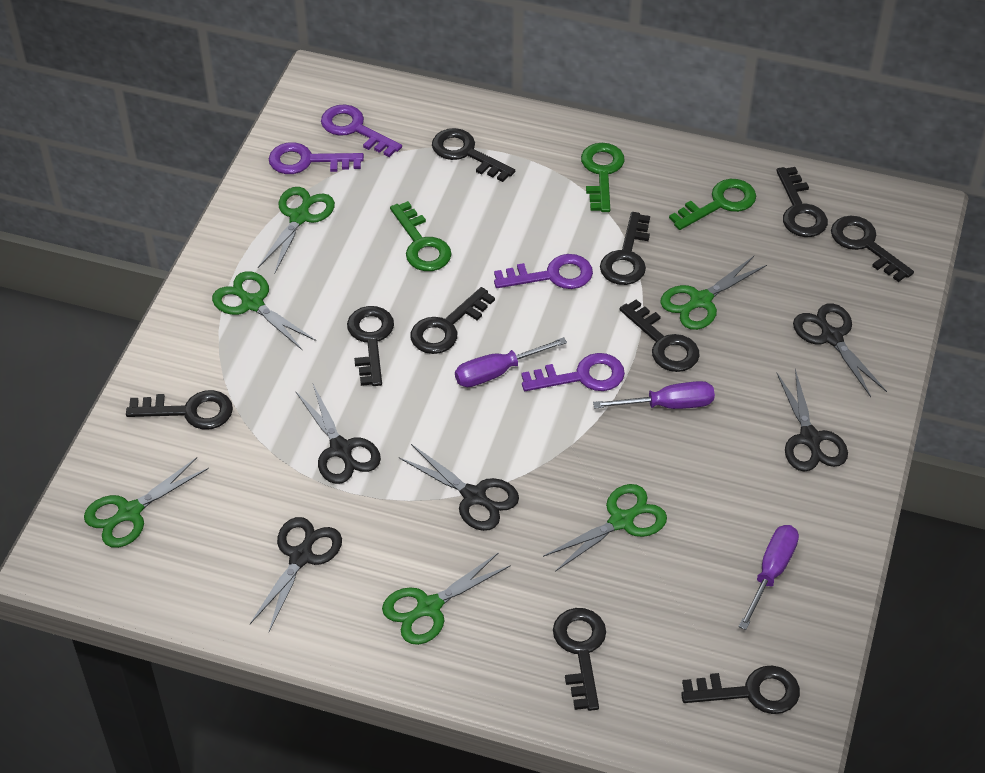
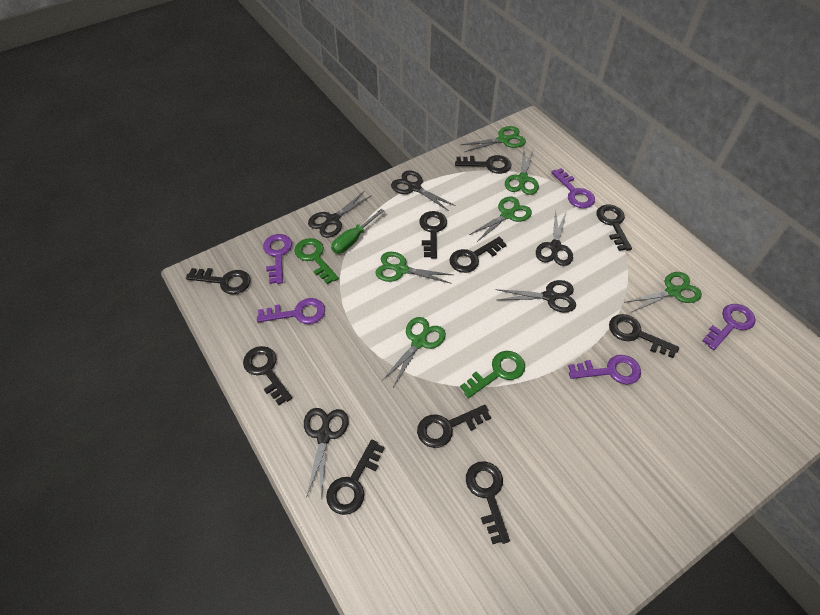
green key: 3 -> 2
green screwdriver: 0 -> 1
purple key: 4 -> 5
purple screwdriver: 3 -> 0

